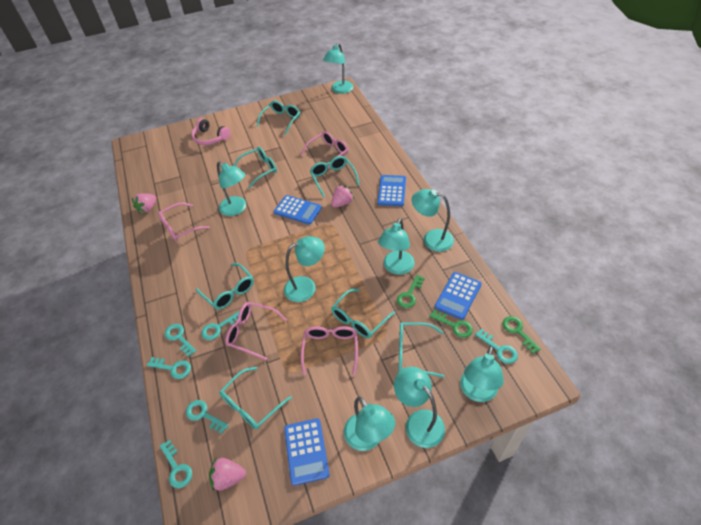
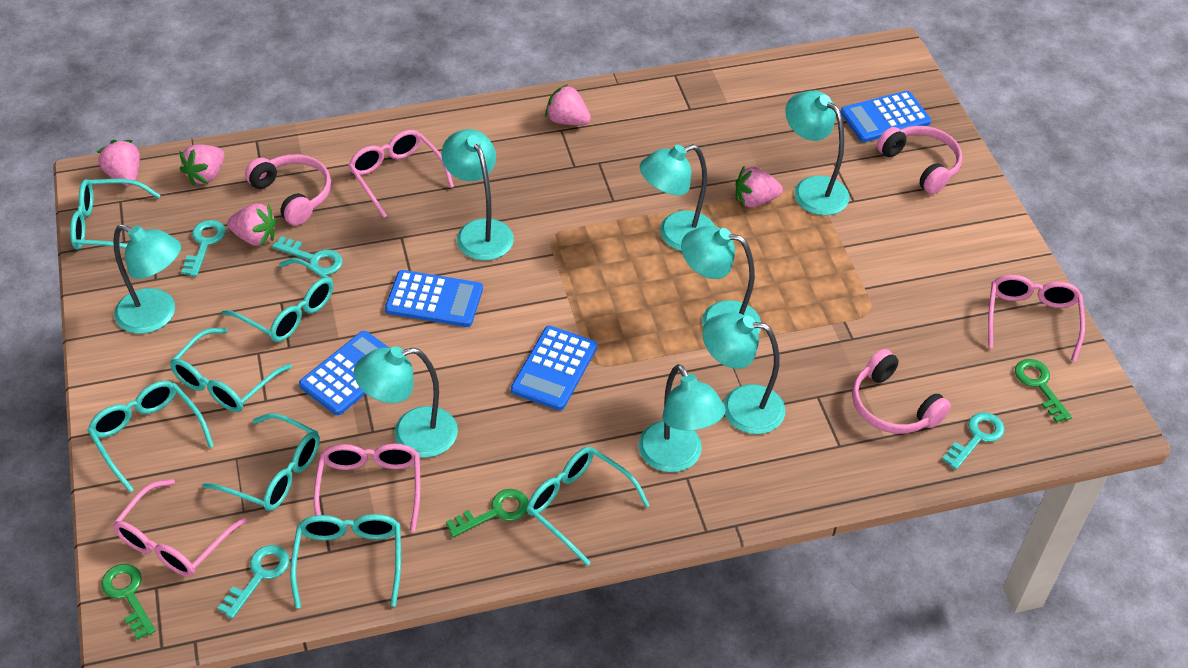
pink headphones: 1 -> 3
pink strawberry: 3 -> 5
turquoise key: 6 -> 4

